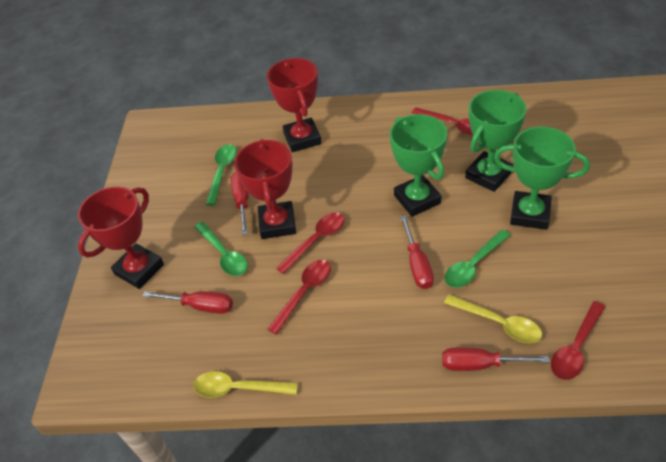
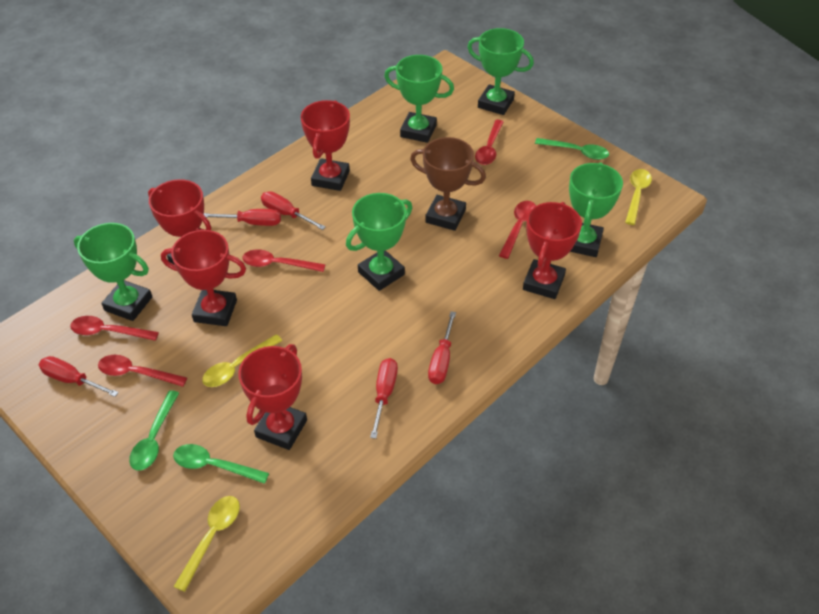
brown trophy: 0 -> 1
green trophy: 3 -> 5
red screwdriver: 4 -> 5
red spoon: 4 -> 5
red trophy: 3 -> 5
yellow spoon: 2 -> 3

